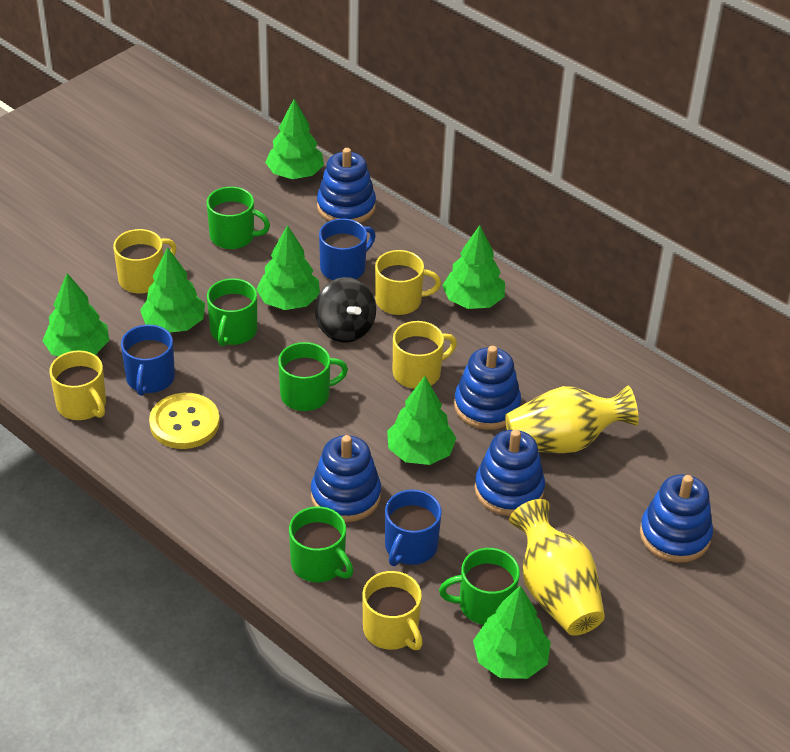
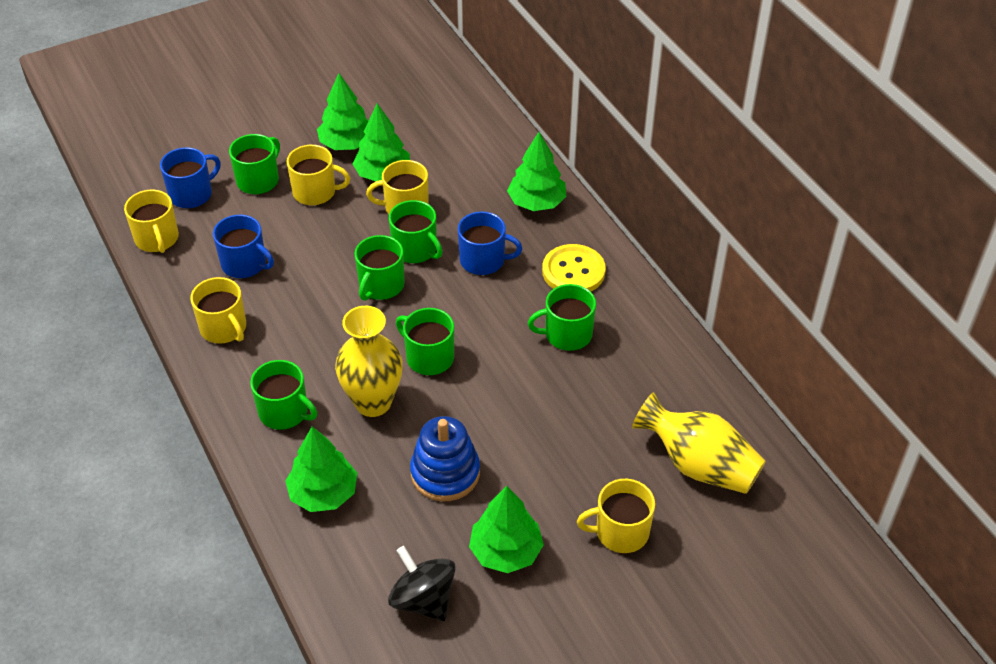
blue stacking toy: 5 -> 1
green mug: 5 -> 6
green tree: 7 -> 5

